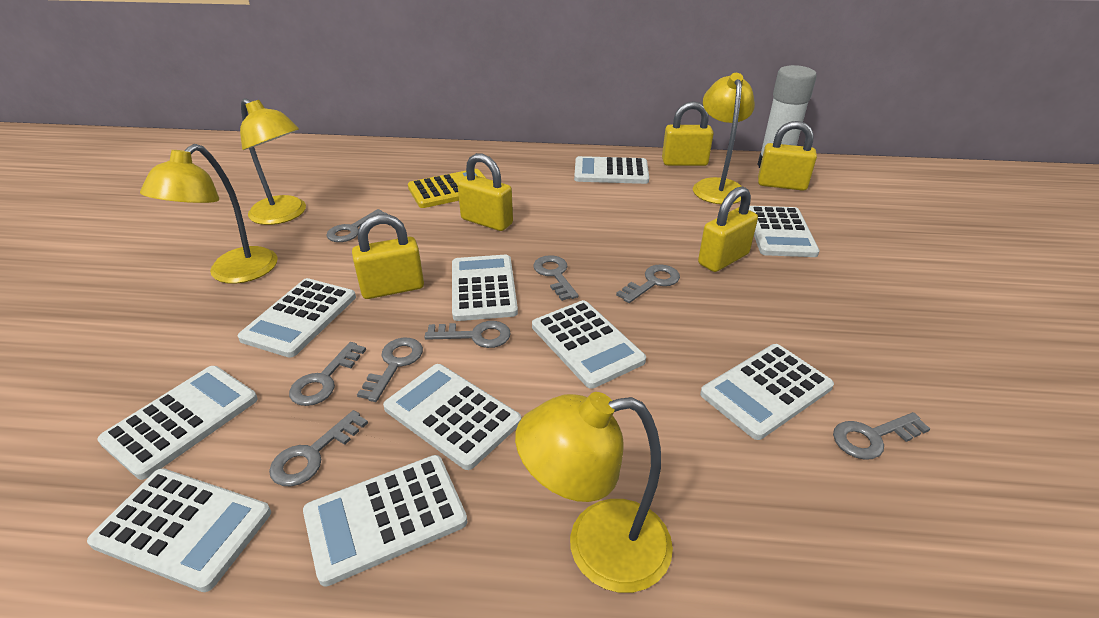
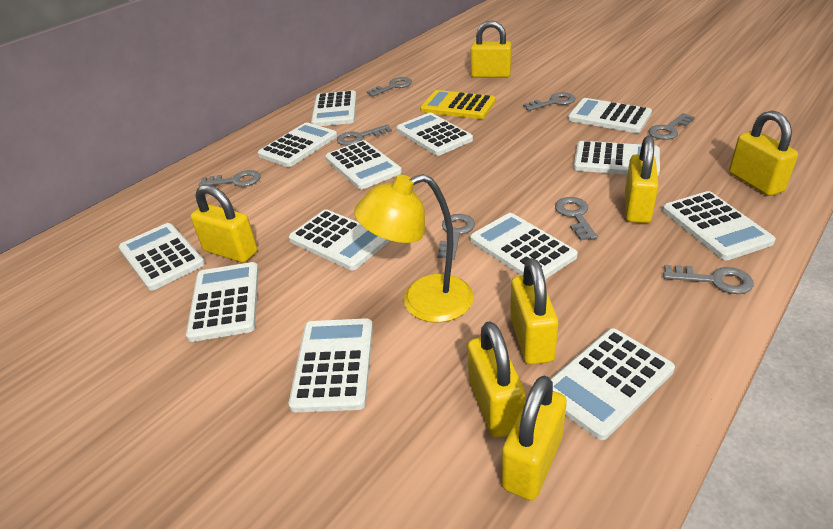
white calculator: 10 -> 13
white glue stick: 1 -> 0
yellow lamp: 4 -> 1
yellow padlock: 5 -> 7

